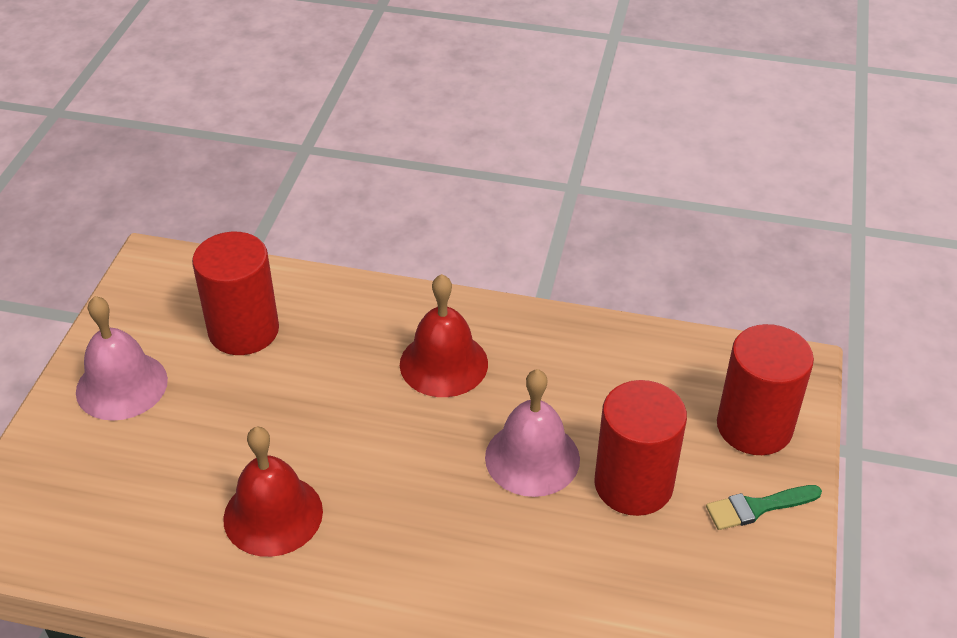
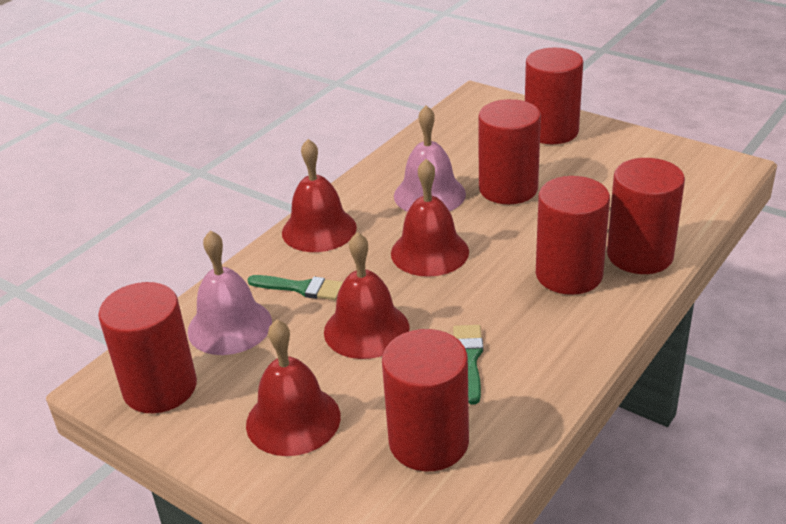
green brush: 1 -> 2
red bell: 2 -> 4
red cylinder: 3 -> 6

